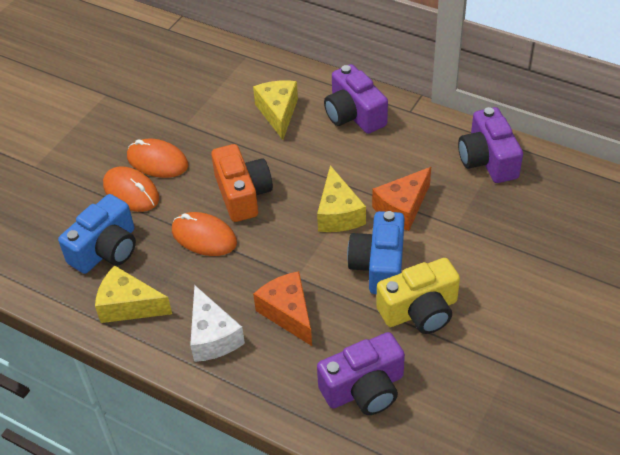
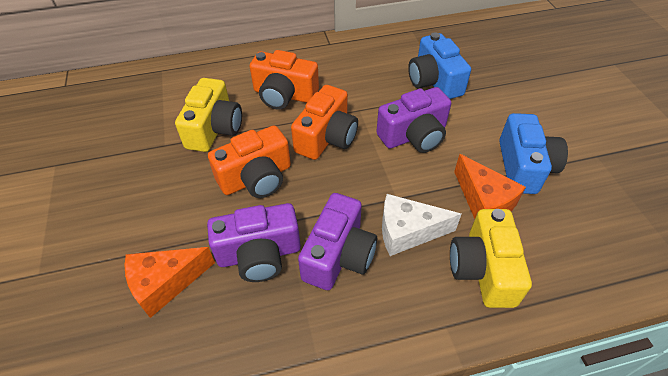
orange camera: 1 -> 3
orange mouse: 3 -> 0
yellow camera: 1 -> 2
yellow cheese: 3 -> 0

